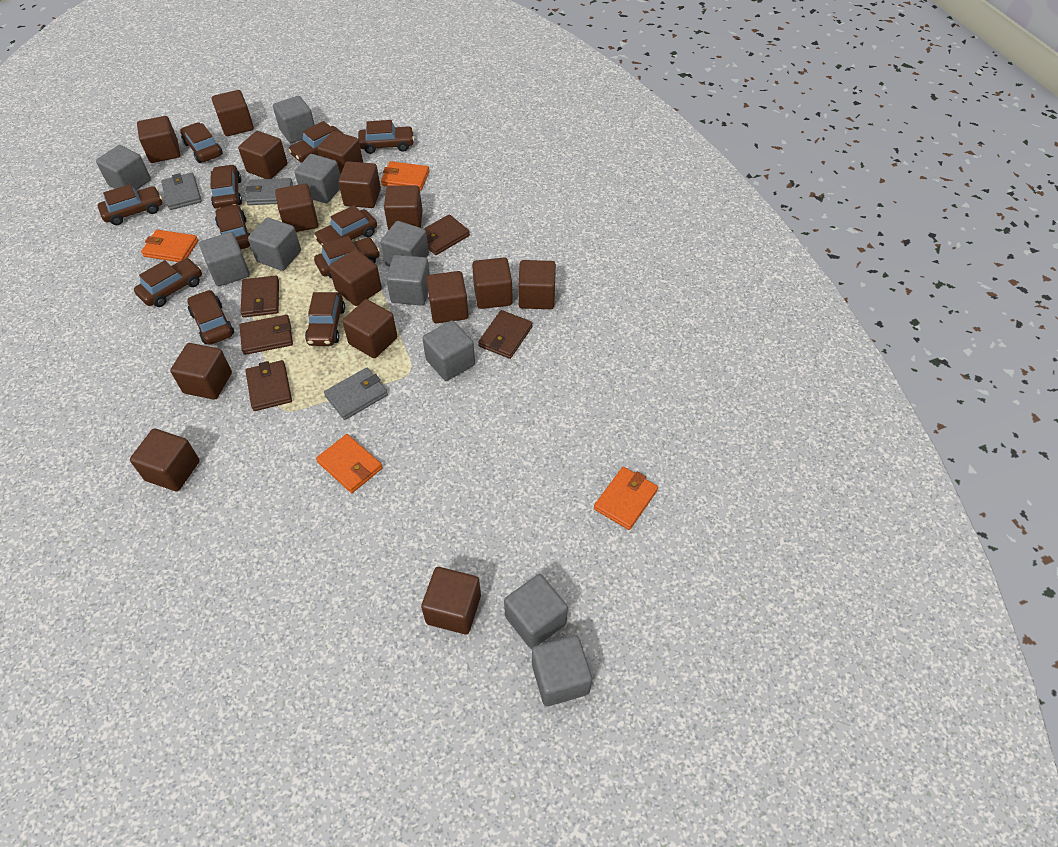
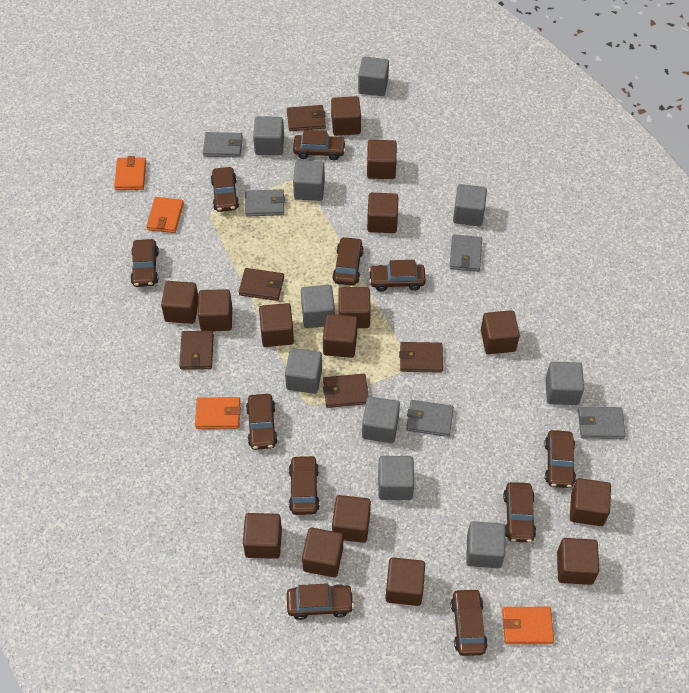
grey wallet: 3 -> 5

